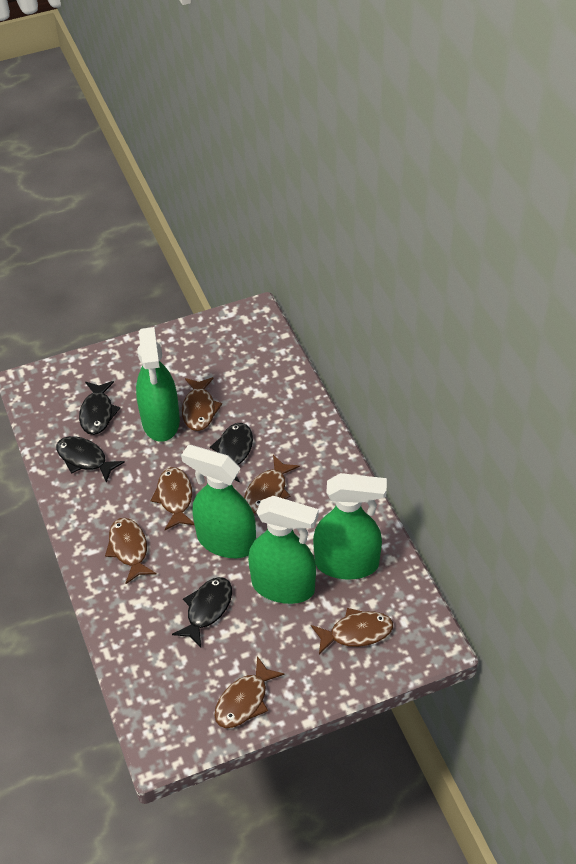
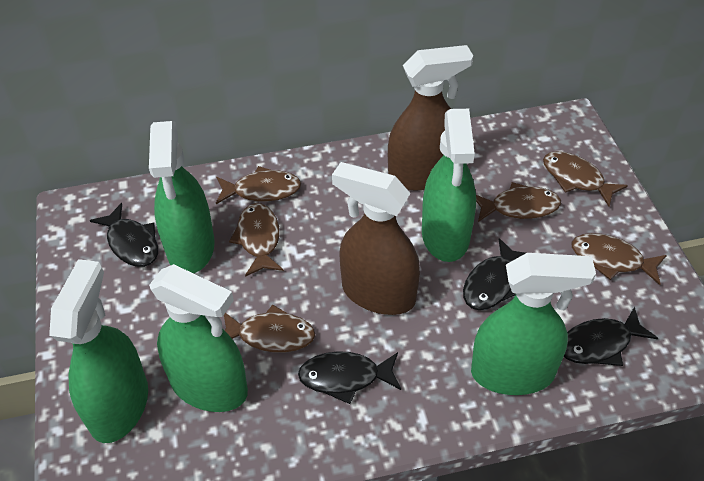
brown spray bottle: 0 -> 2
green spray bottle: 4 -> 5

